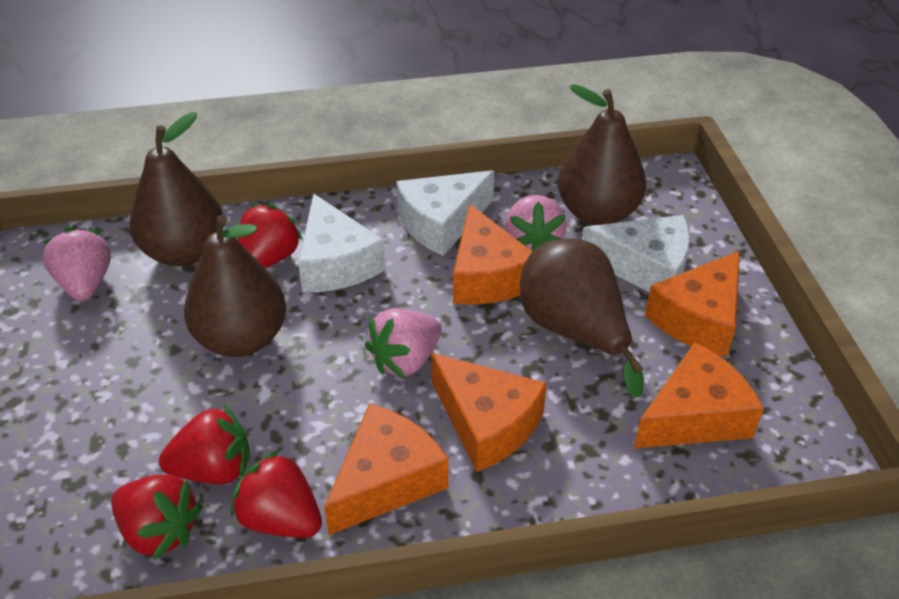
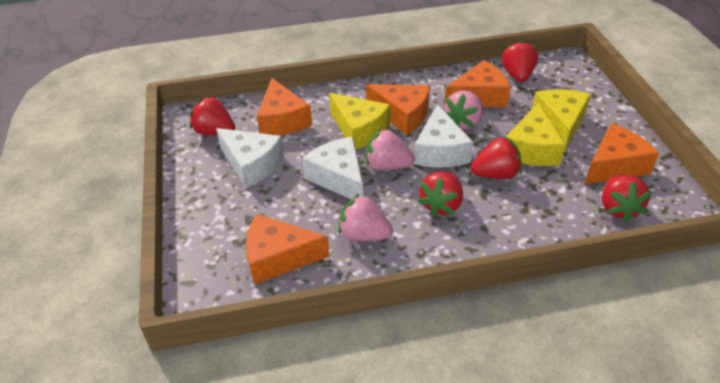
brown pear: 4 -> 0
red strawberry: 4 -> 5
yellow cheese: 0 -> 3

